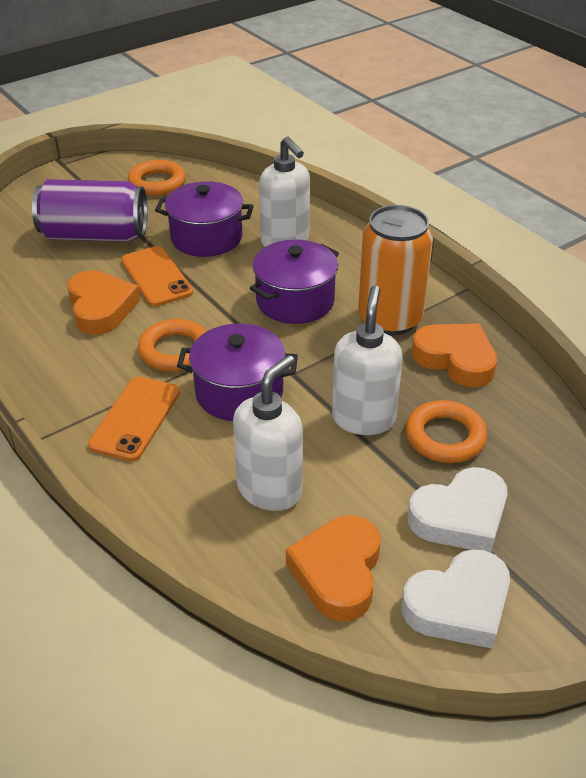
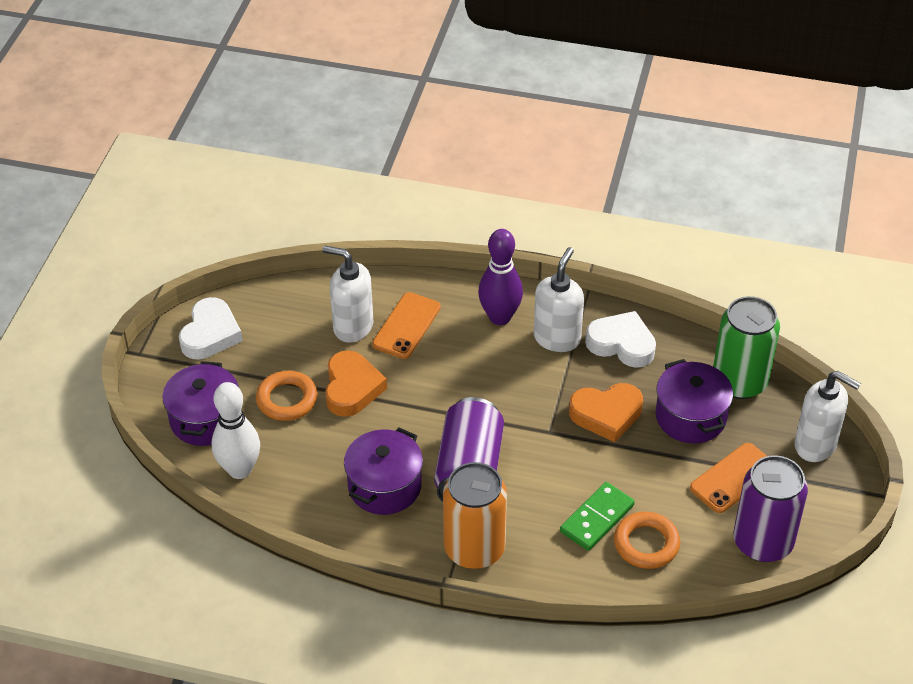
green can: 0 -> 1
green domino: 0 -> 1
orange heart: 3 -> 2
orange ring: 3 -> 2
purple bowling pin: 0 -> 1
purple can: 1 -> 2
white bowling pin: 0 -> 1

